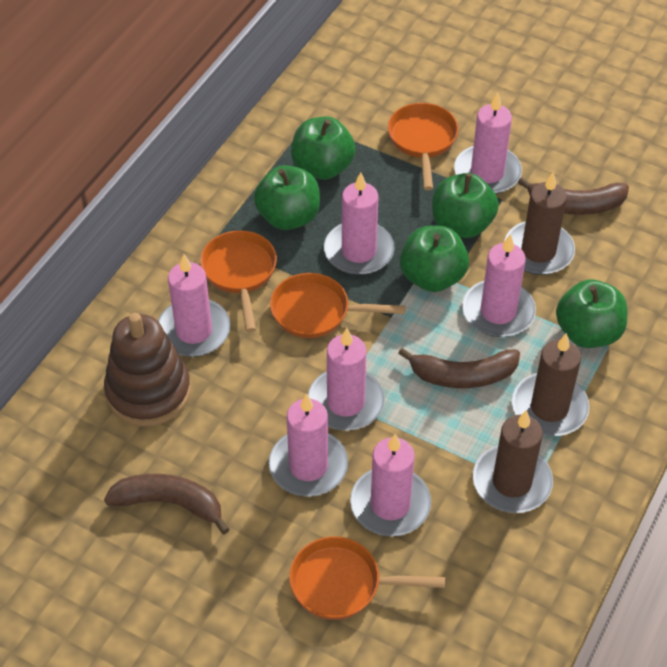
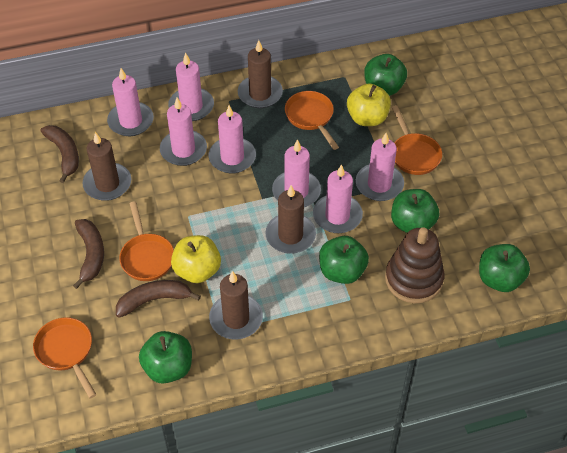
brown candle: 3 -> 4
yellow apple: 0 -> 2

